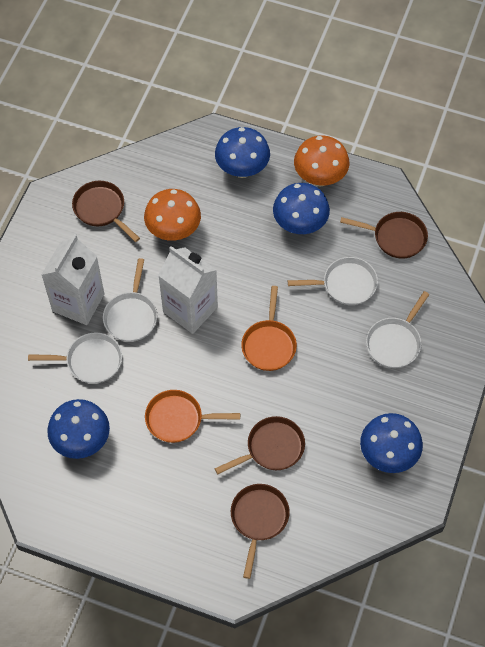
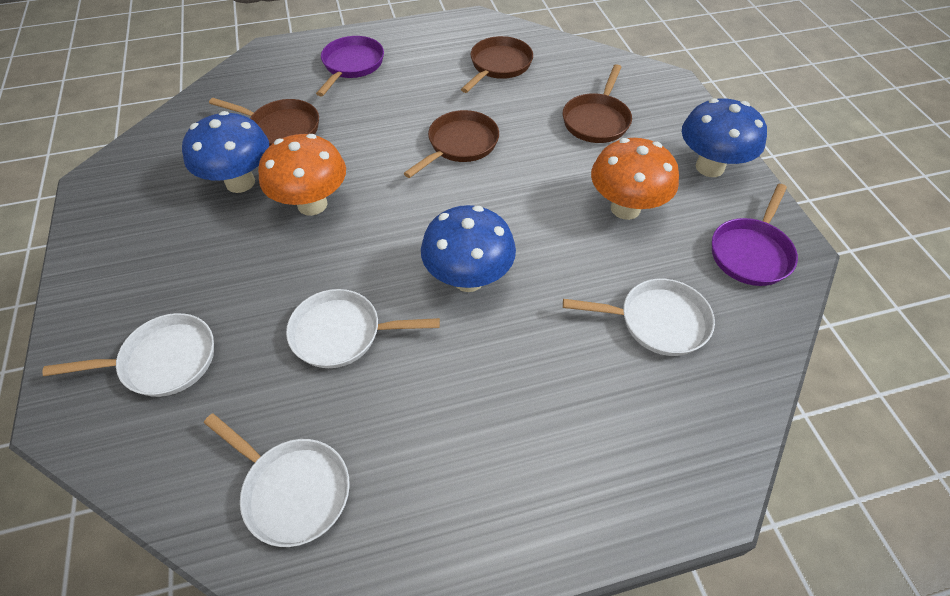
blue mushroom: 4 -> 3
orange pan: 2 -> 0
purple pan: 0 -> 2
white carton: 2 -> 0

